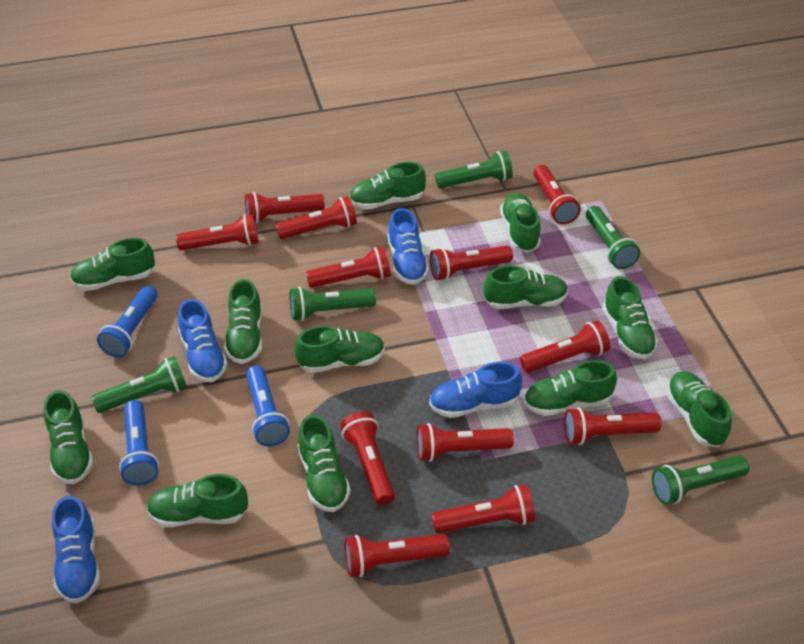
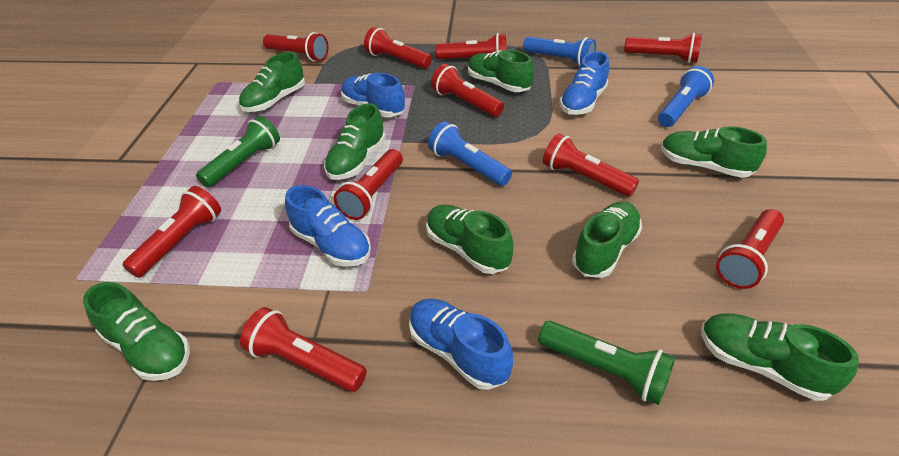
green flashlight: 5 -> 2
green shoe: 12 -> 8
red flashlight: 12 -> 10

